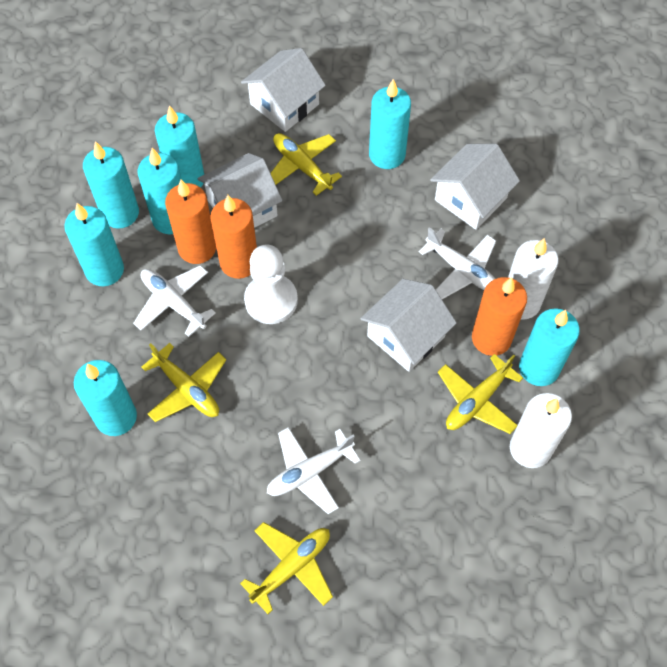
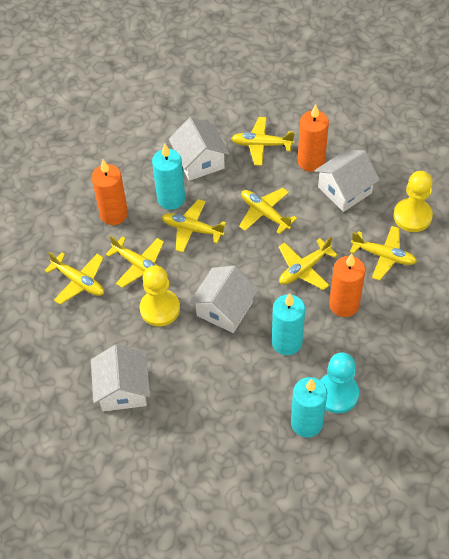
turquoise candle: 7 -> 3
turquoise pawn: 0 -> 1
white candle: 2 -> 0
white pawn: 1 -> 0
white plane: 3 -> 0
yellow pawn: 0 -> 2
yellow plane: 4 -> 7

